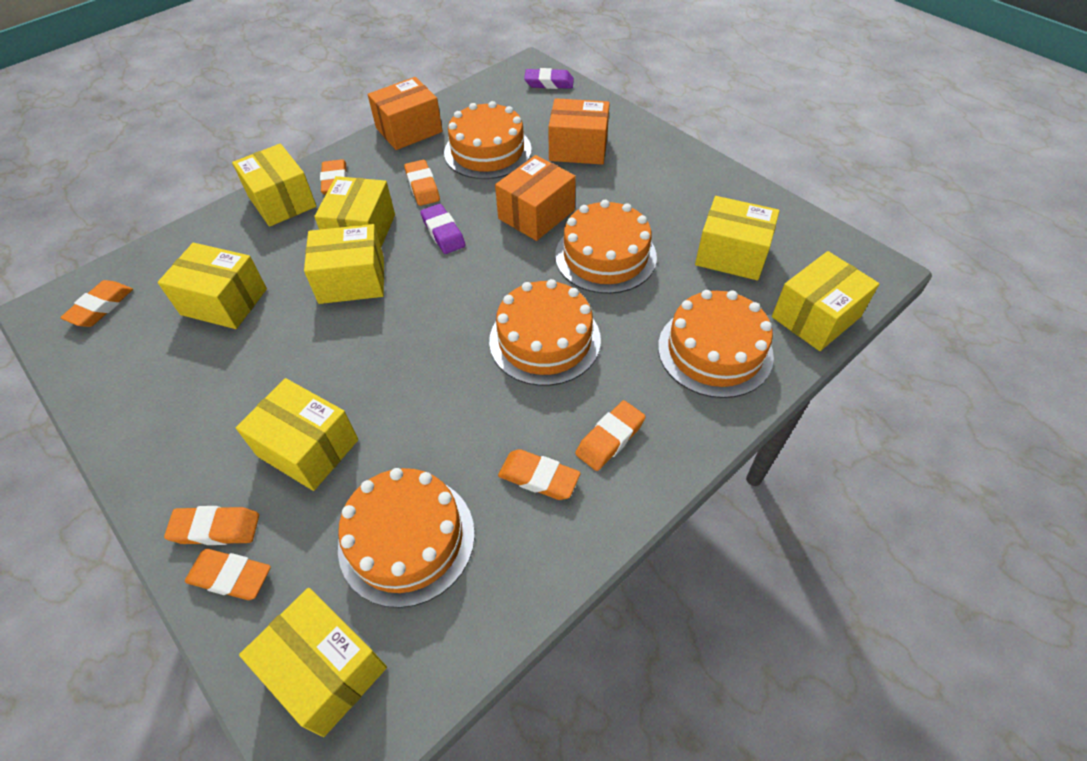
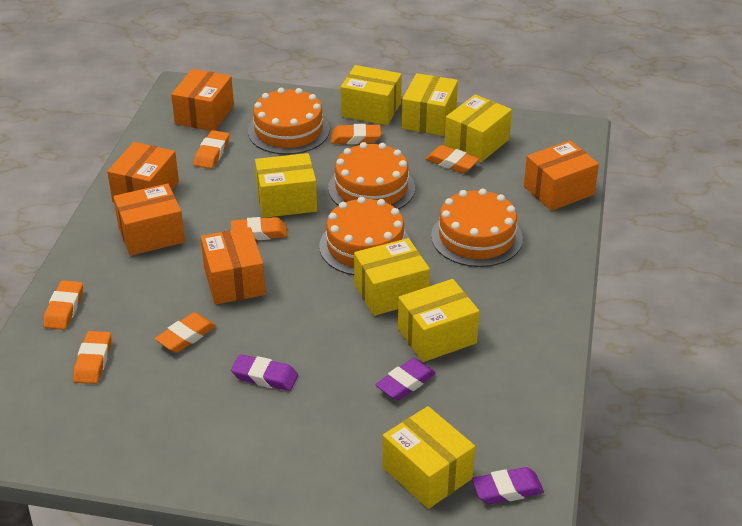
orange box: 3 -> 5
orange cake: 5 -> 4
purple eraser: 2 -> 3
yellow box: 8 -> 7

